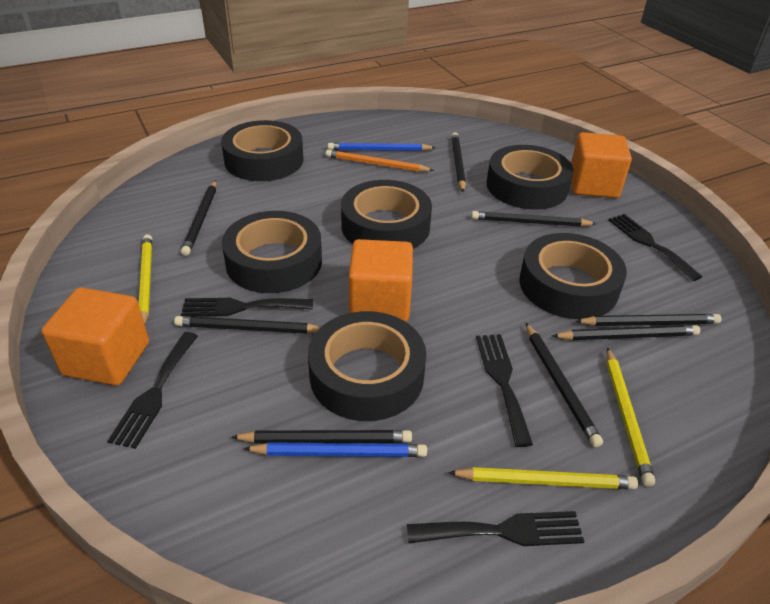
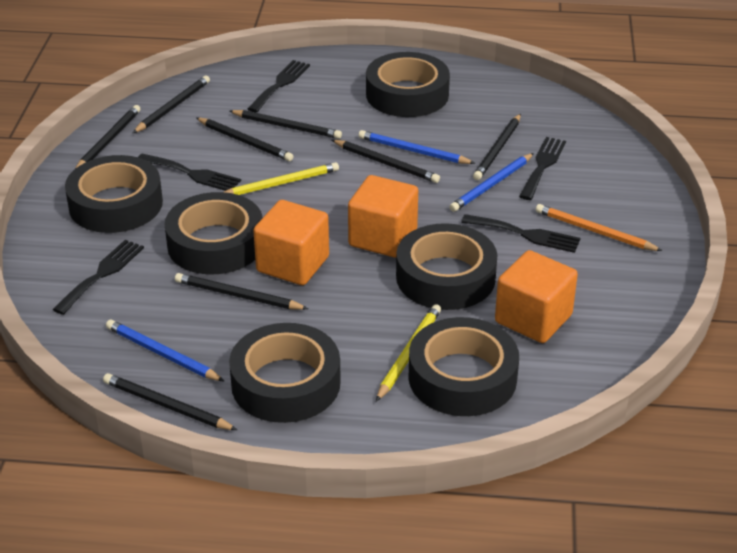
blue pencil: 2 -> 3
yellow pencil: 3 -> 2

